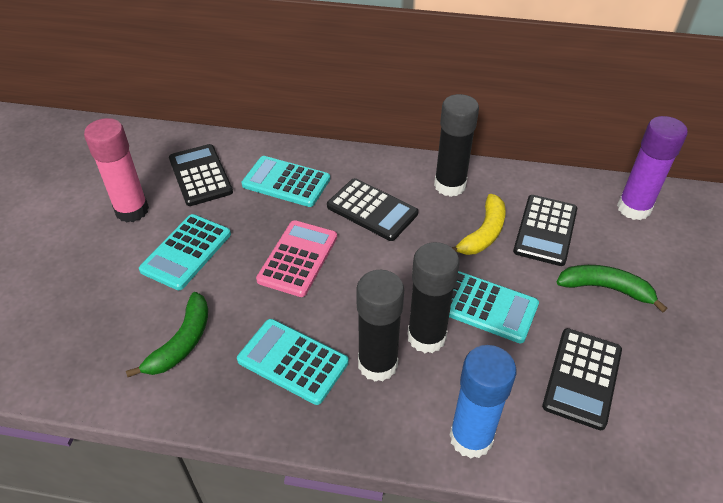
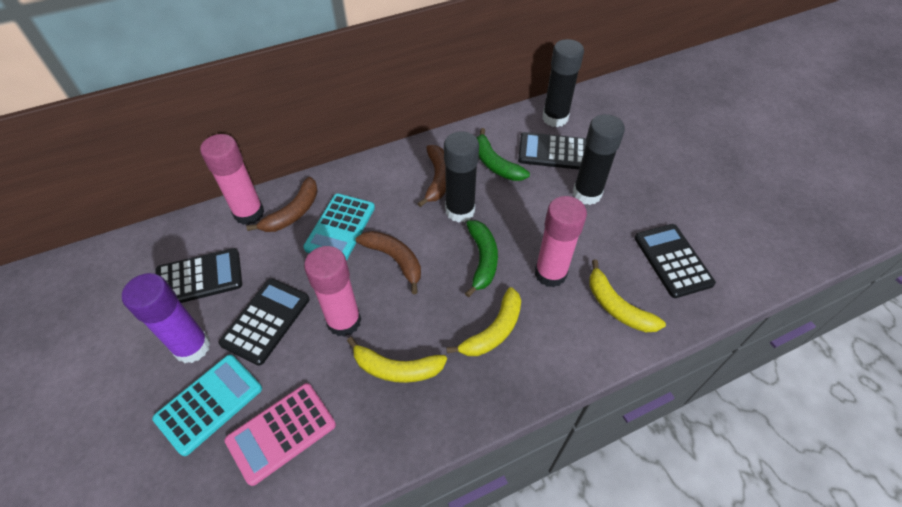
blue glue stick: 1 -> 0
brown banana: 0 -> 3
pink glue stick: 1 -> 3
turquoise calculator: 4 -> 2
yellow banana: 1 -> 3

